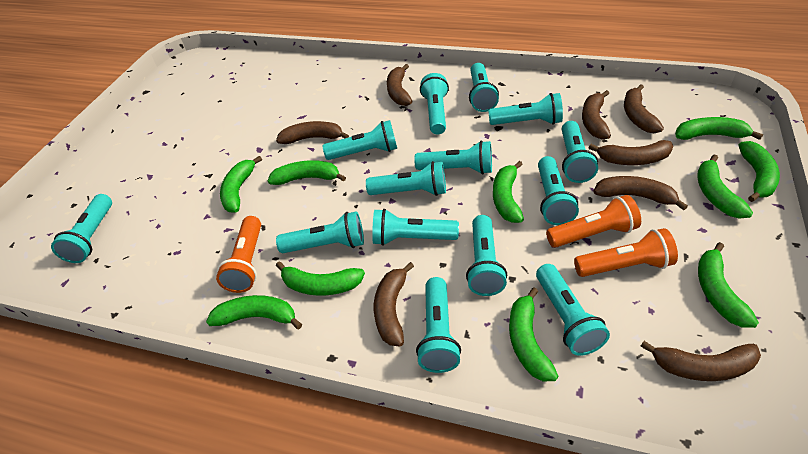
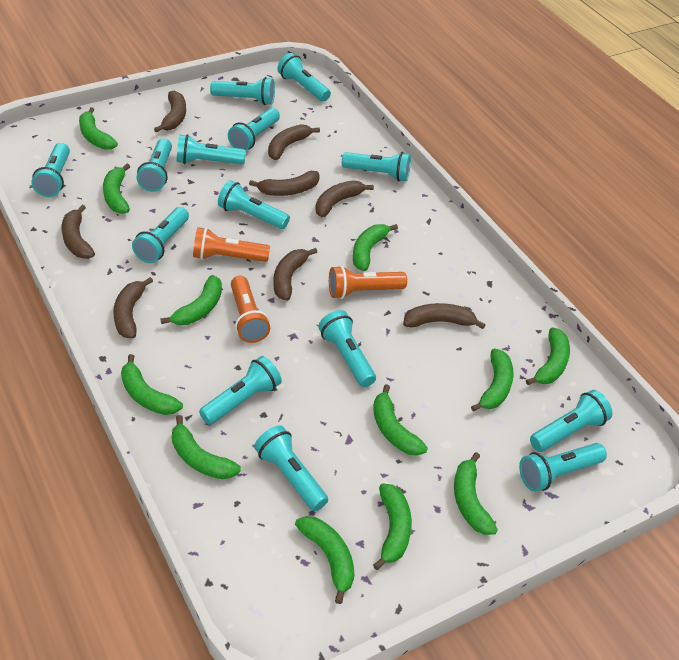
green banana: 10 -> 12

